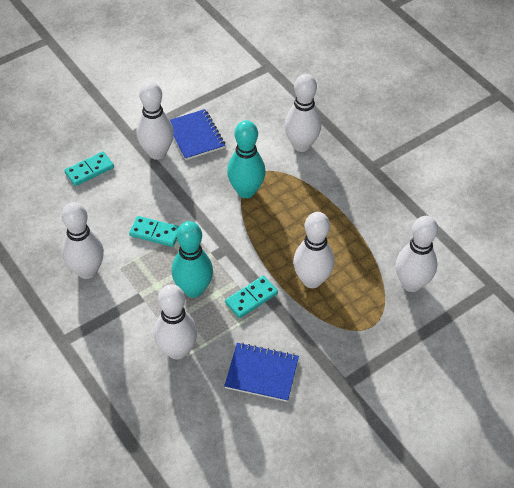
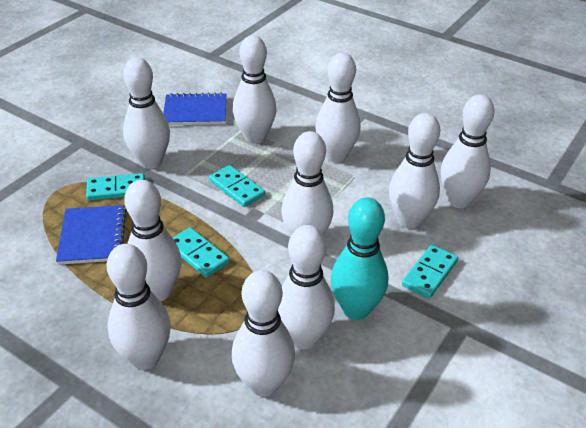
turquoise bowling pin: 2 -> 1
turquoise domino: 3 -> 4
white bowling pin: 6 -> 10

